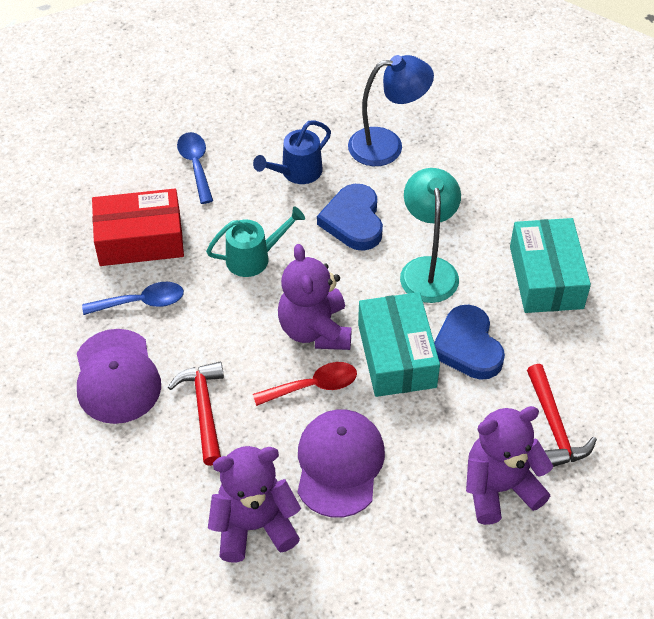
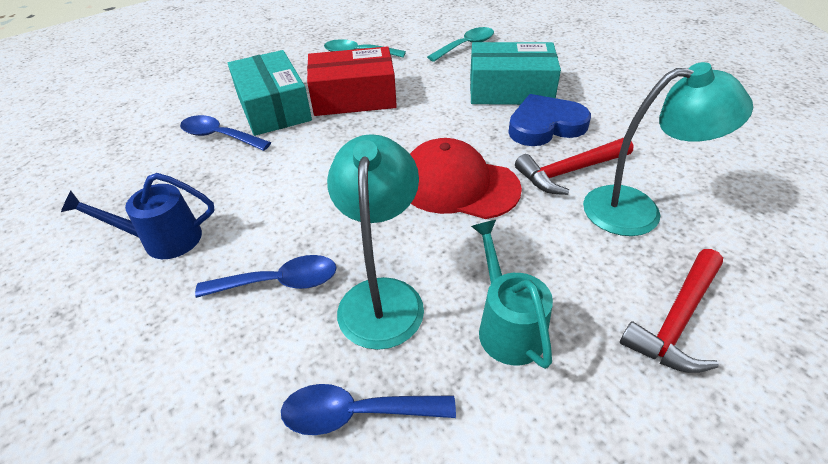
blue heart: 2 -> 1
blue lamp: 1 -> 0
blue spoon: 2 -> 3
purple cap: 2 -> 0
purple teddy bear: 3 -> 0
red cap: 0 -> 1
red spoon: 1 -> 0
turquoise lamp: 1 -> 2
turquoise spoon: 0 -> 2

